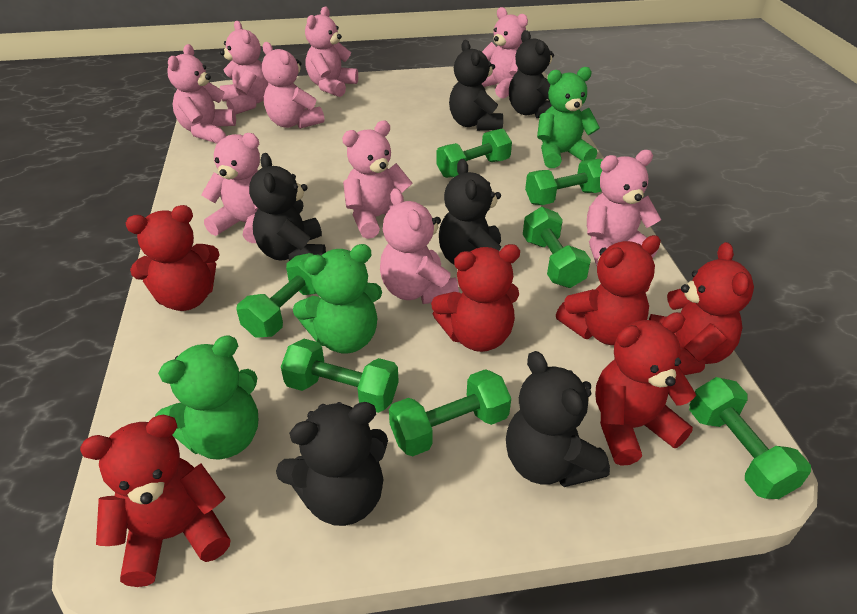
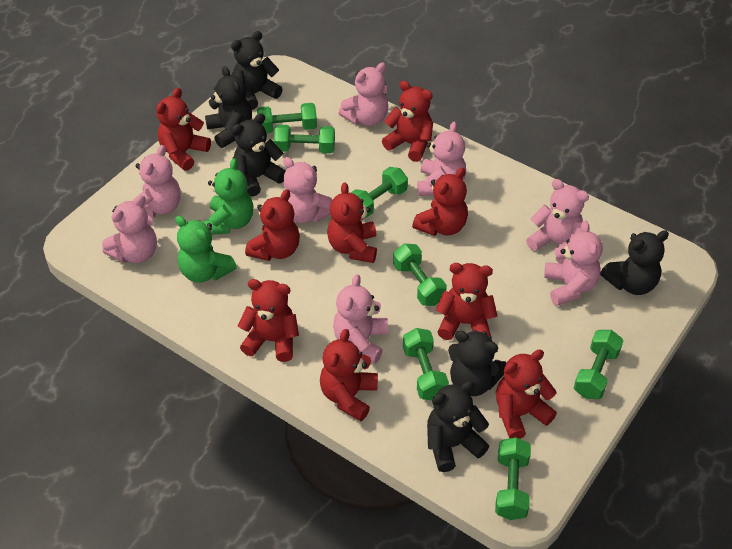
green teddy bear: 3 -> 2
pink teddy bear: 9 -> 8
red teddy bear: 6 -> 9

